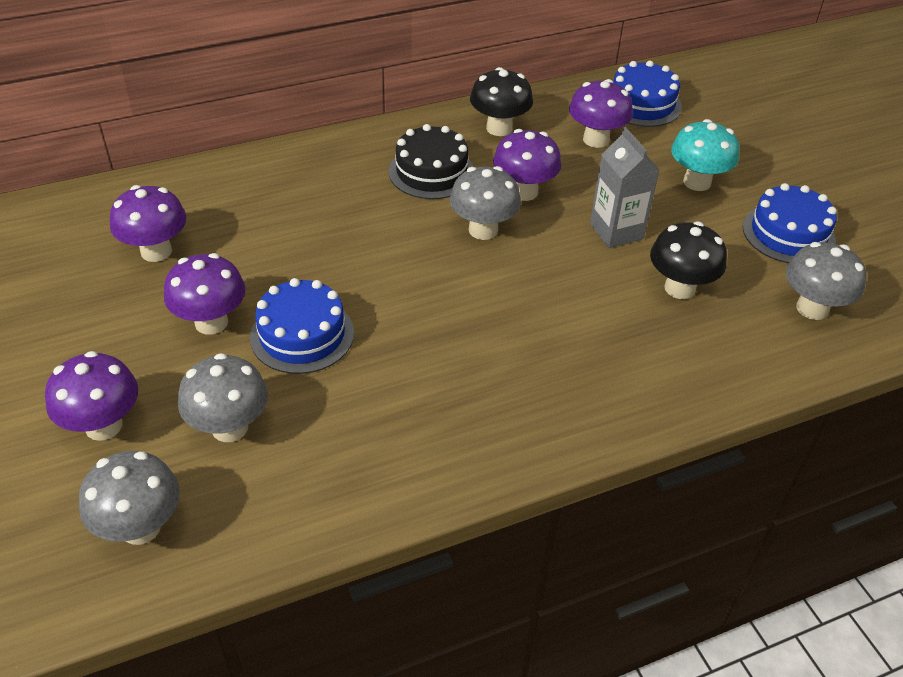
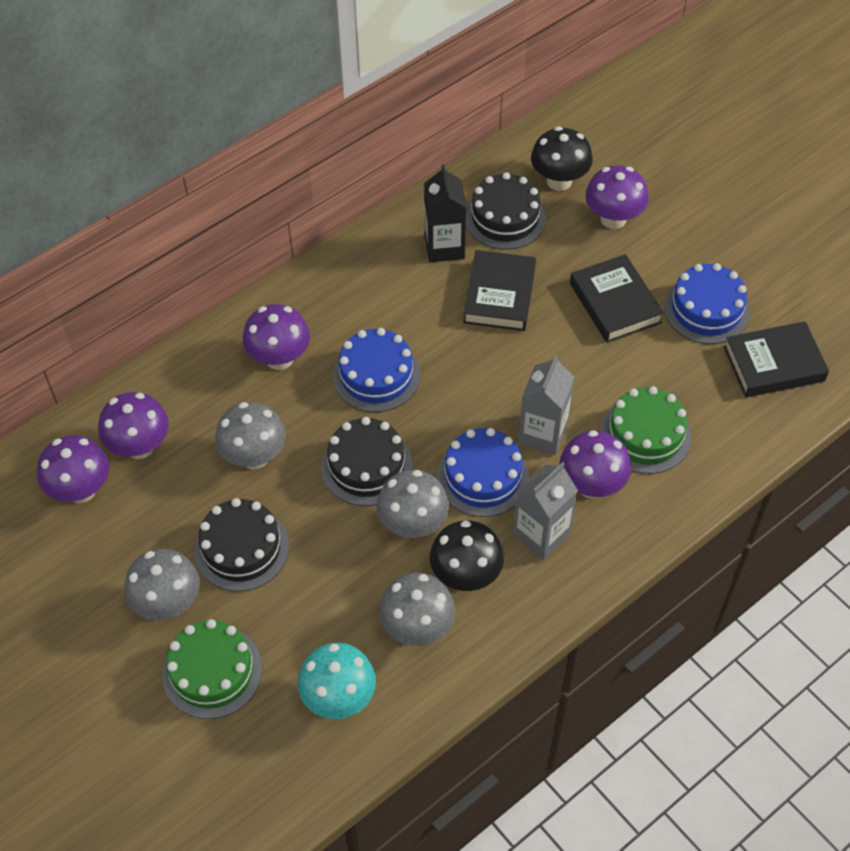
black book: 0 -> 3
black cake: 1 -> 3
black carton: 0 -> 1
green cake: 0 -> 2
grey carton: 1 -> 2

